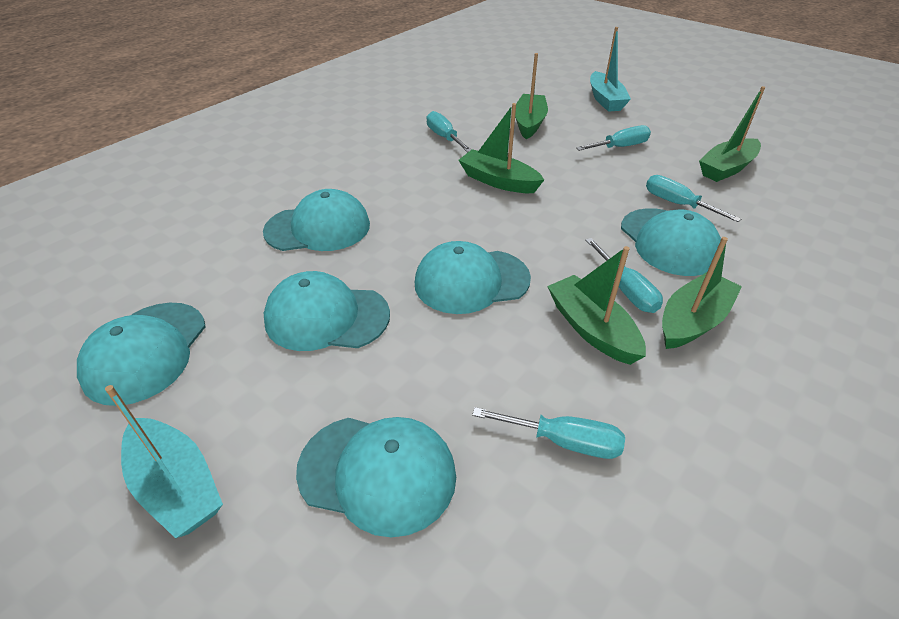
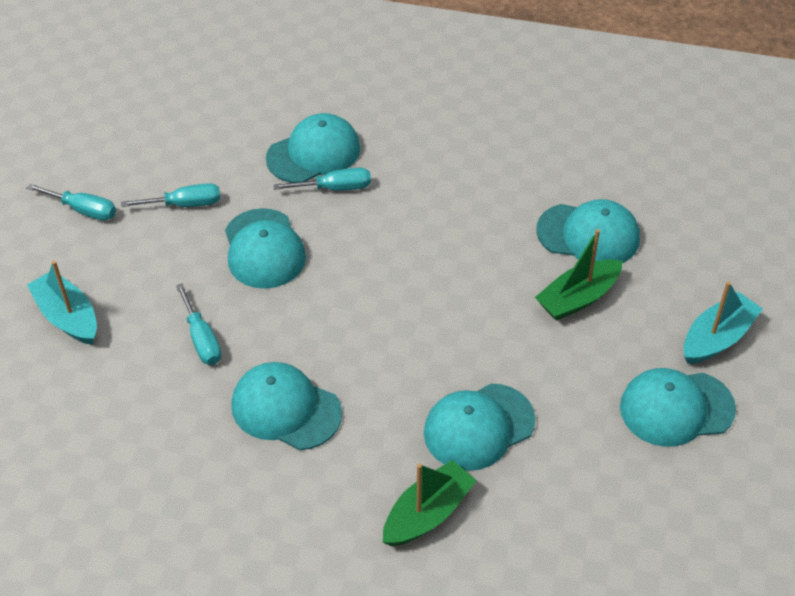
green boat: 5 -> 2
turquoise screwdriver: 5 -> 4

